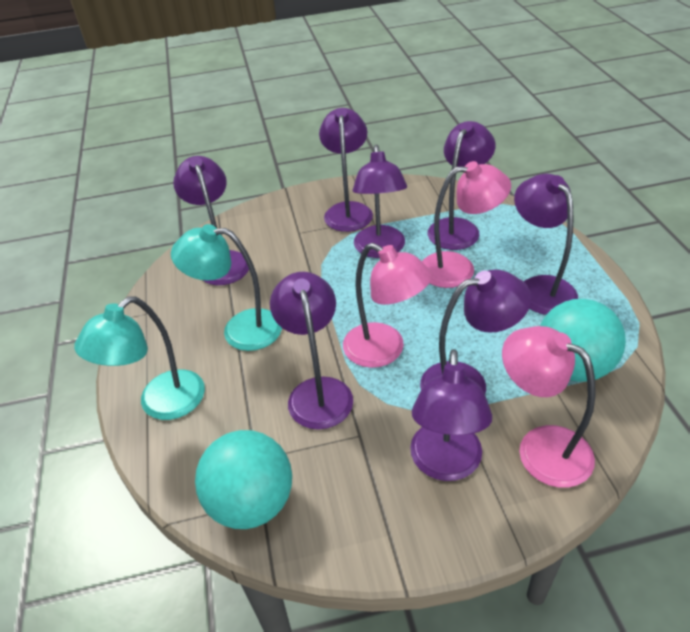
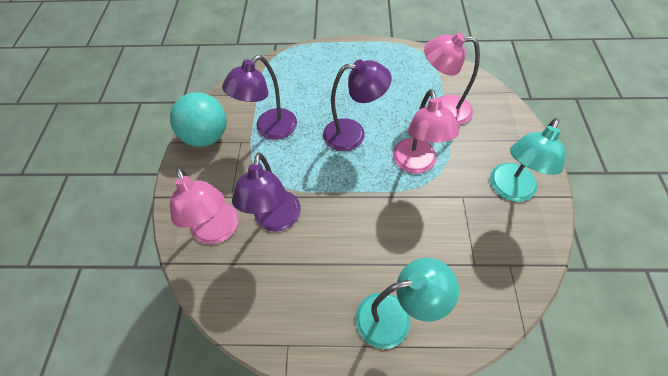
purple lamp: 8 -> 3
turquoise ball: 2 -> 1

